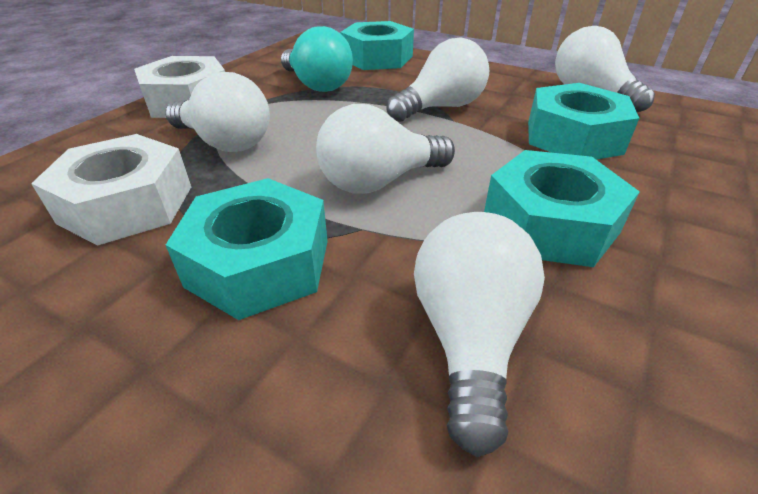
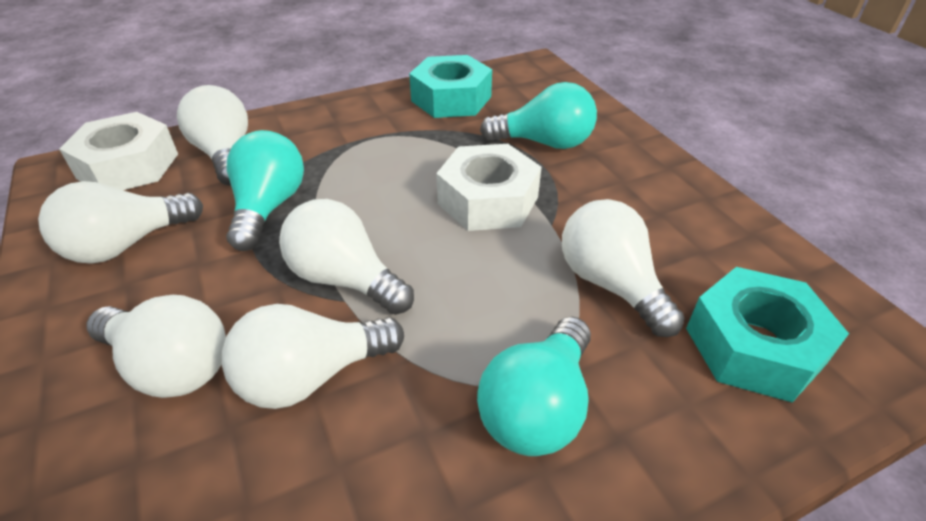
turquoise light bulb: 1 -> 3
turquoise nut: 4 -> 2
white light bulb: 5 -> 6

